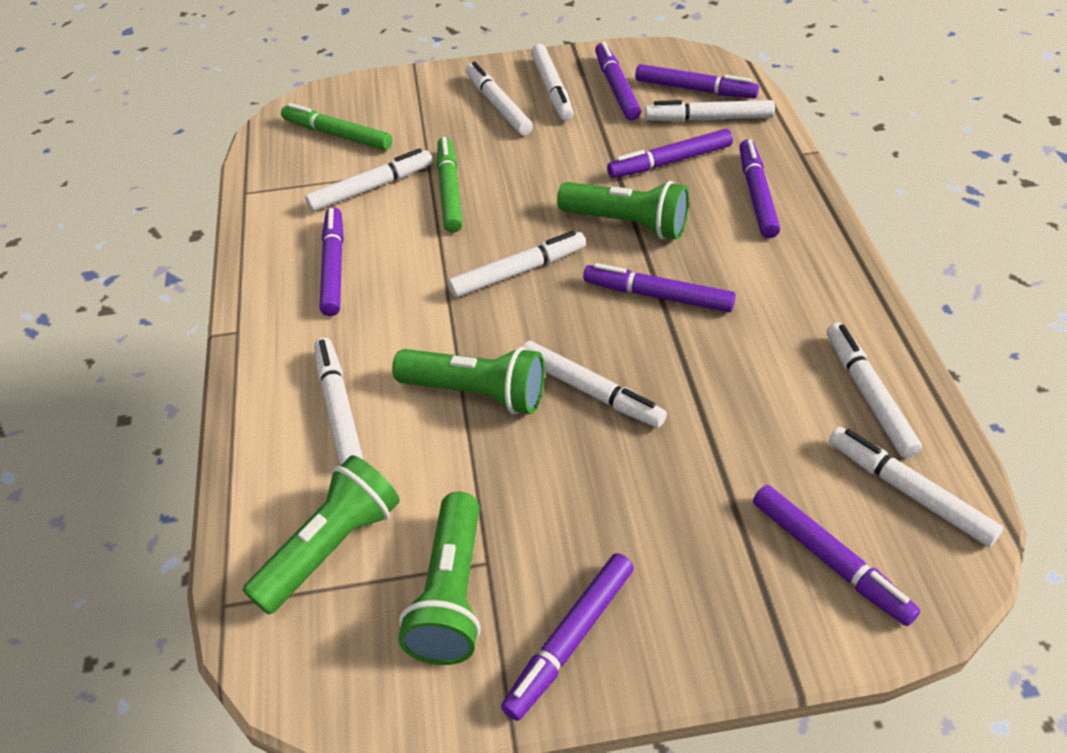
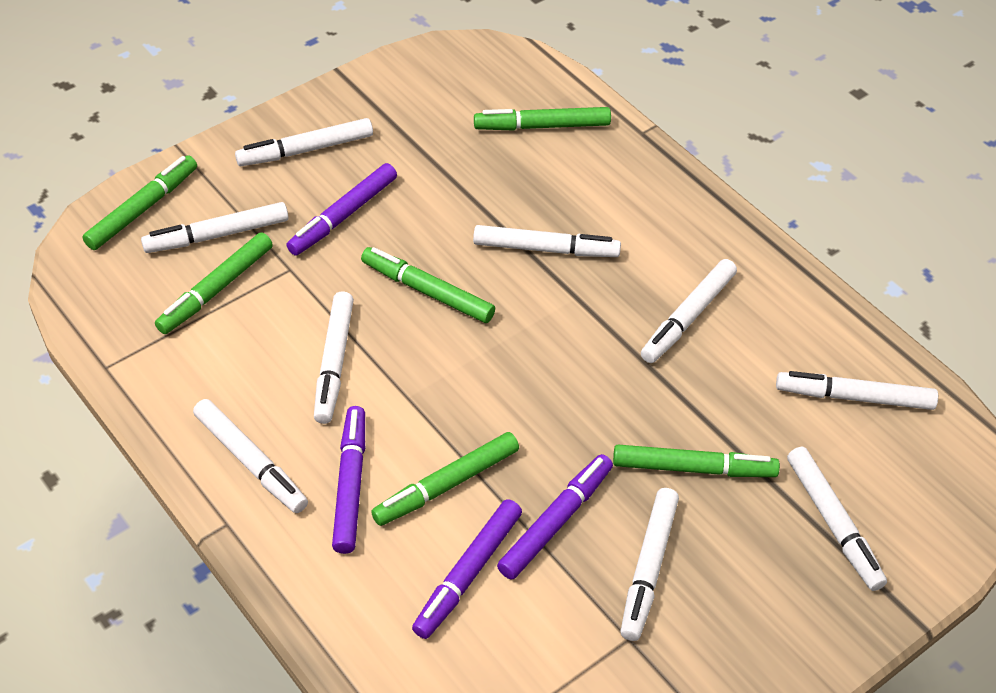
green flashlight: 4 -> 0
green marker: 2 -> 6
purple marker: 8 -> 4

